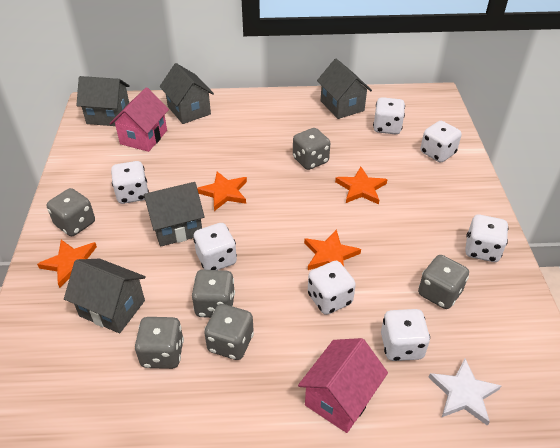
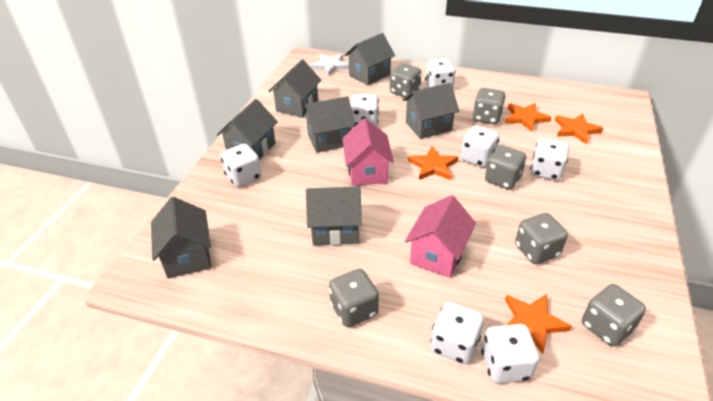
grey house: 5 -> 7

